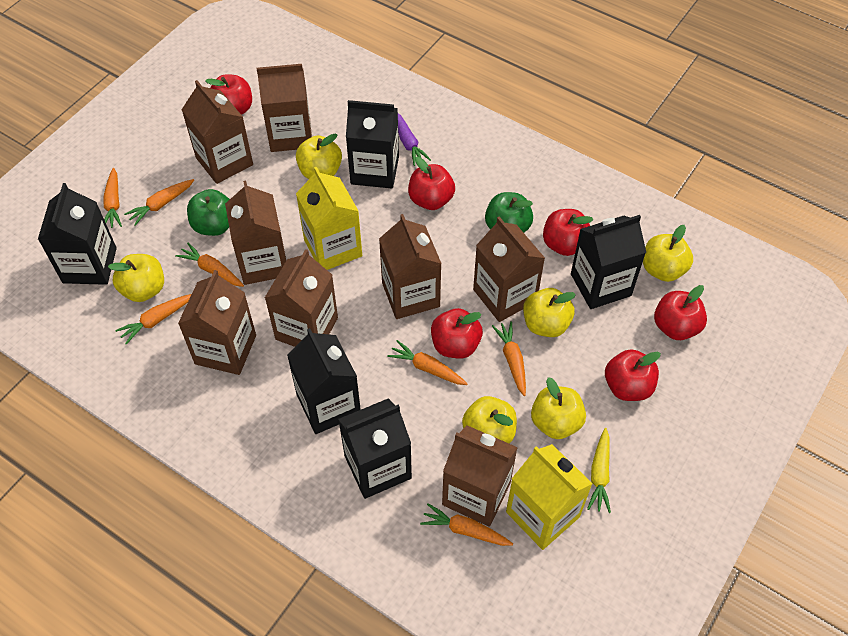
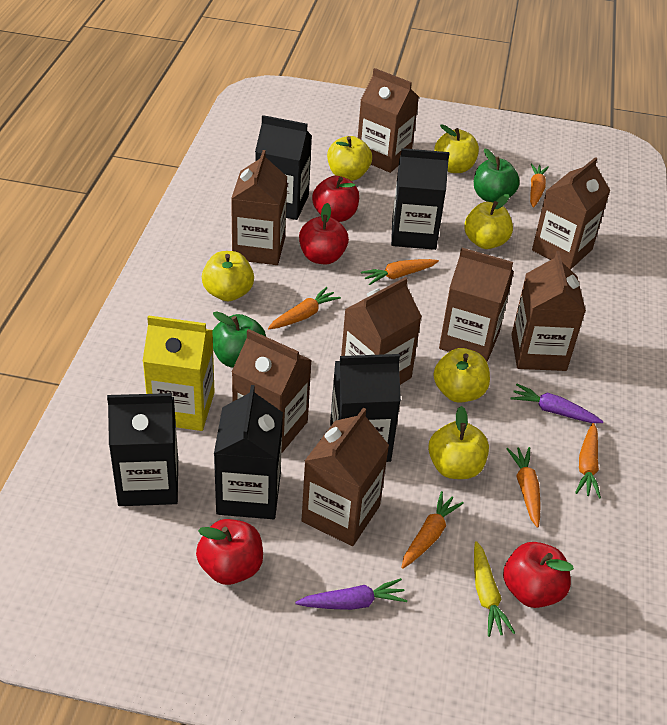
orange carrot: 7 -> 6
purple carrot: 1 -> 2
red apple: 6 -> 4
yellow carton: 2 -> 1

